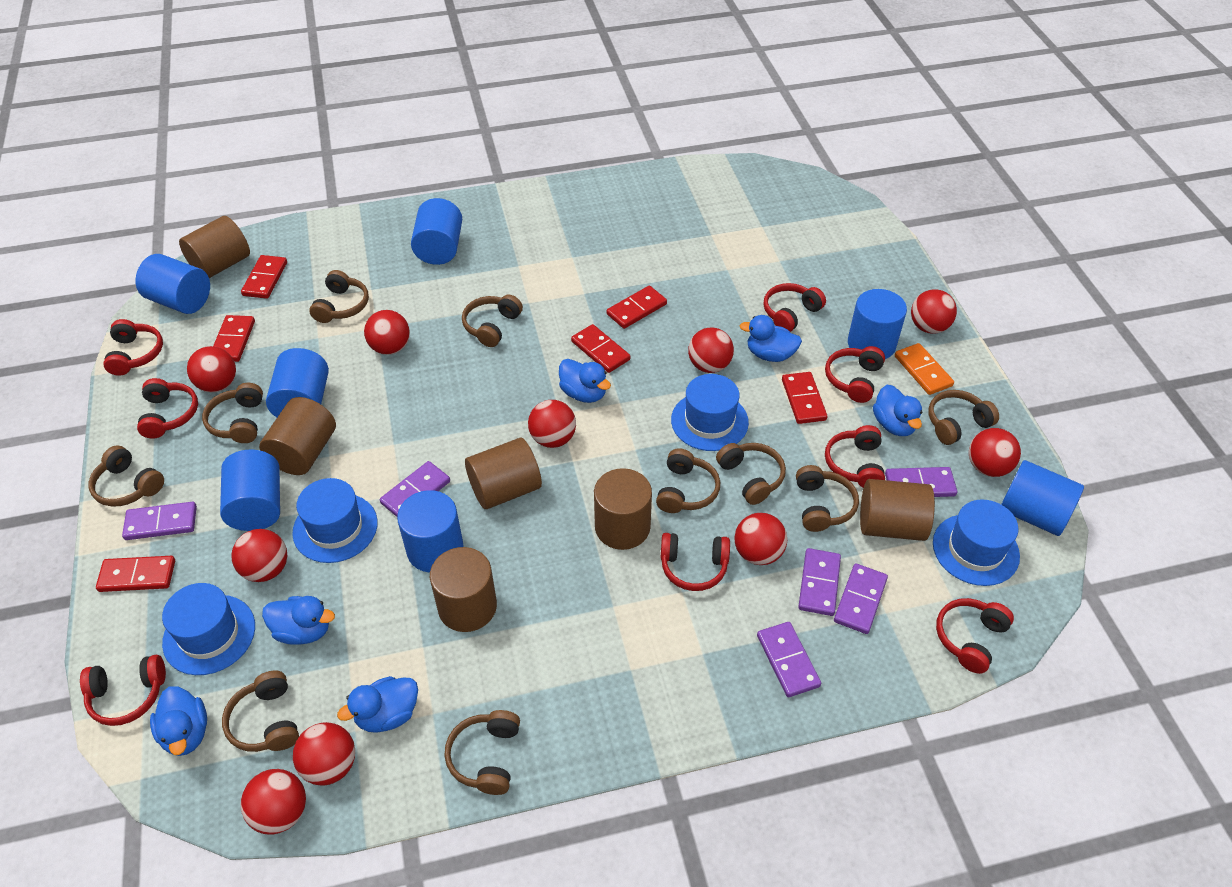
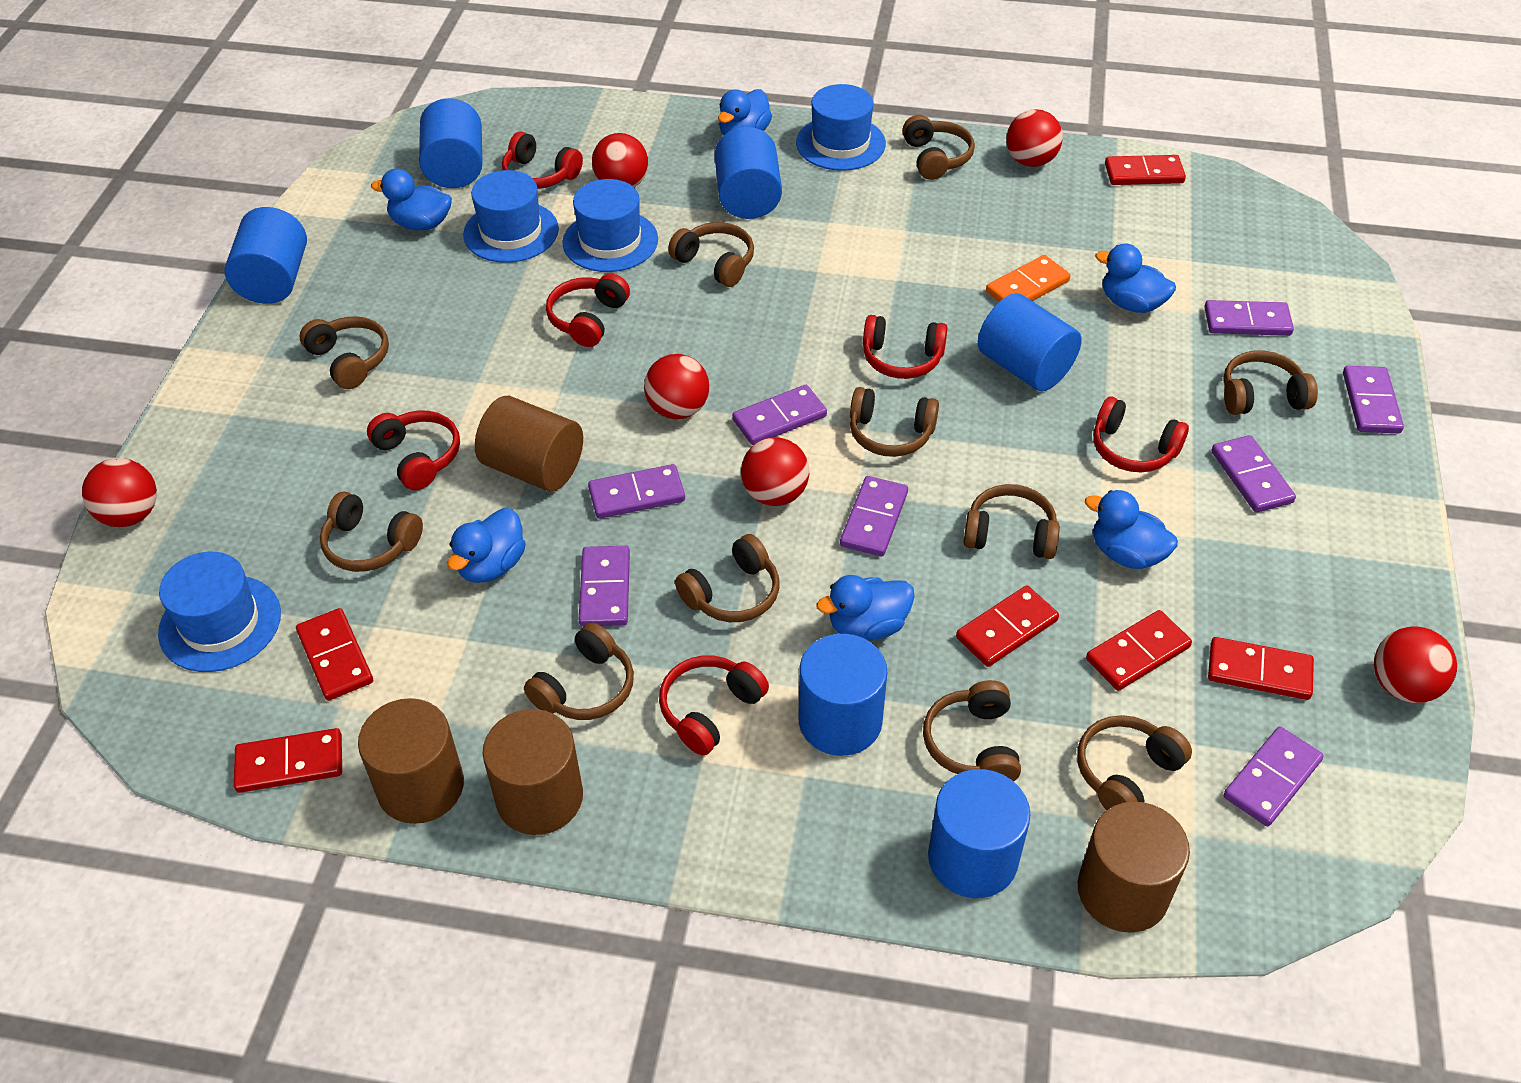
blue cylinder: 7 -> 6
brown cylinder: 6 -> 4
brown headphones: 10 -> 11
purple domino: 6 -> 8
red ball: 10 -> 6
red headphones: 8 -> 6

